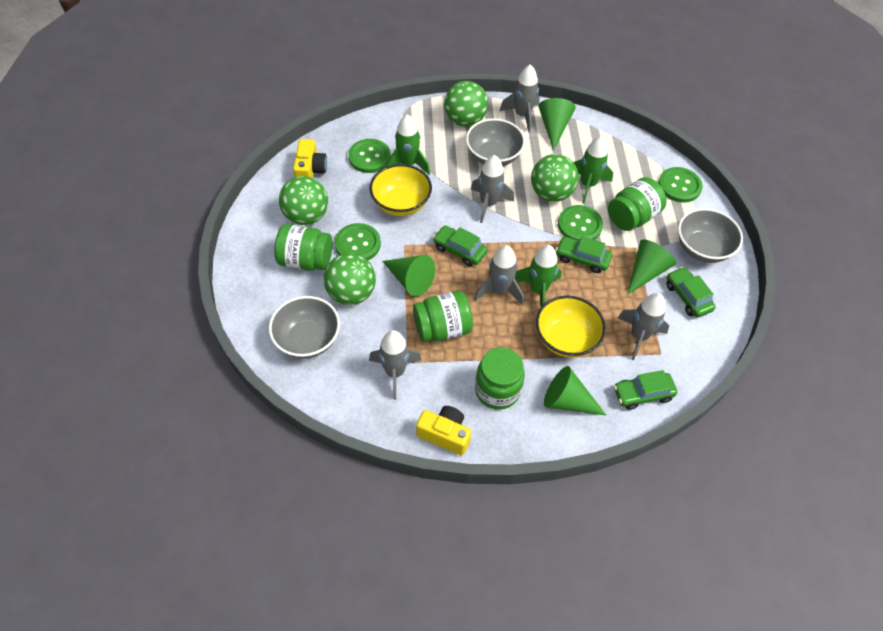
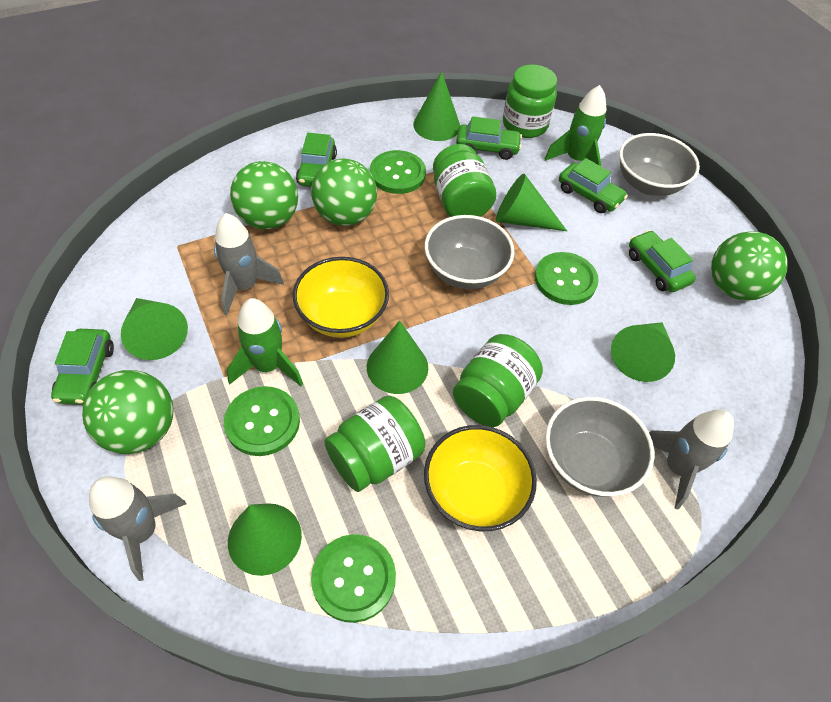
green car: 4 -> 5
green cone: 4 -> 6
green rocket: 3 -> 2
grey rocket: 5 -> 3
yellow camera: 2 -> 0

